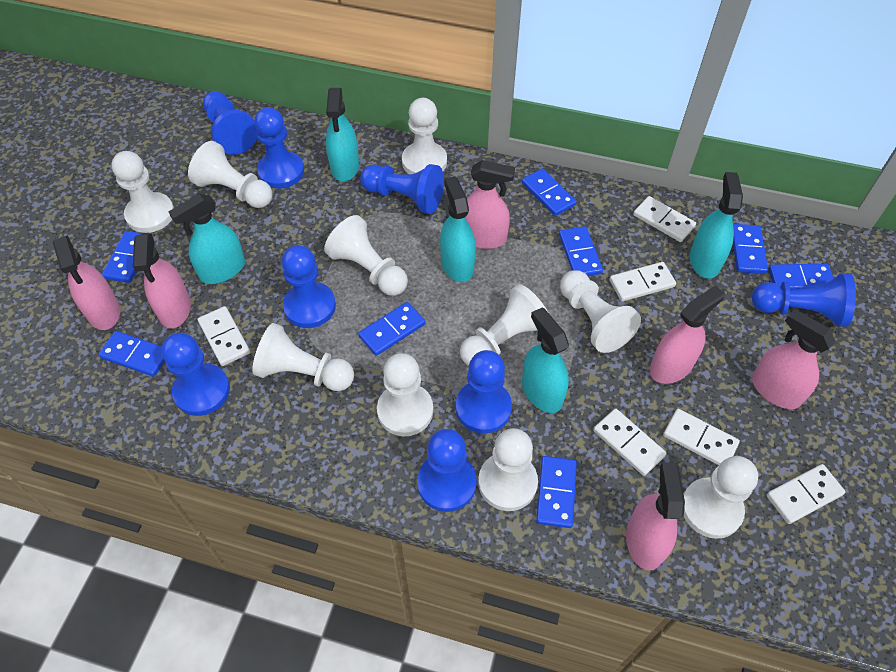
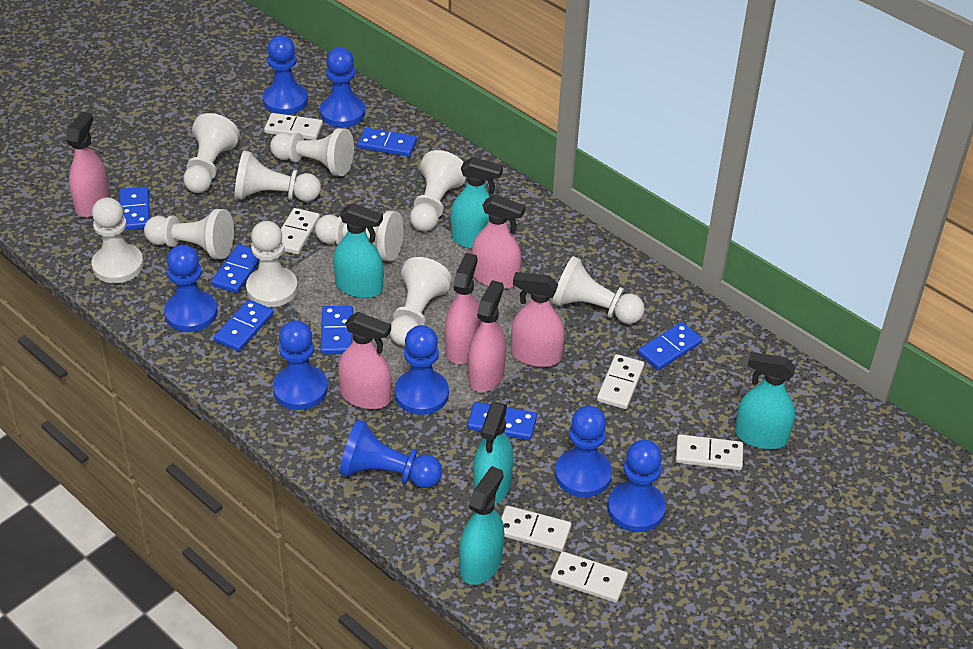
blue domino: 8 -> 7

